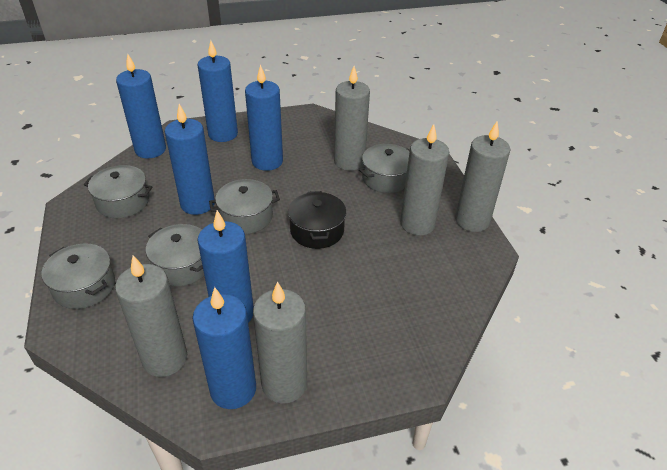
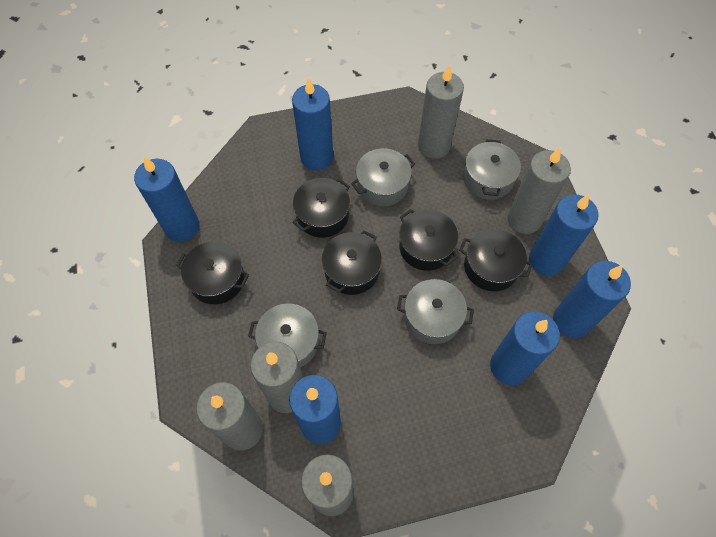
black pot: 1 -> 5
grey pot: 5 -> 4

